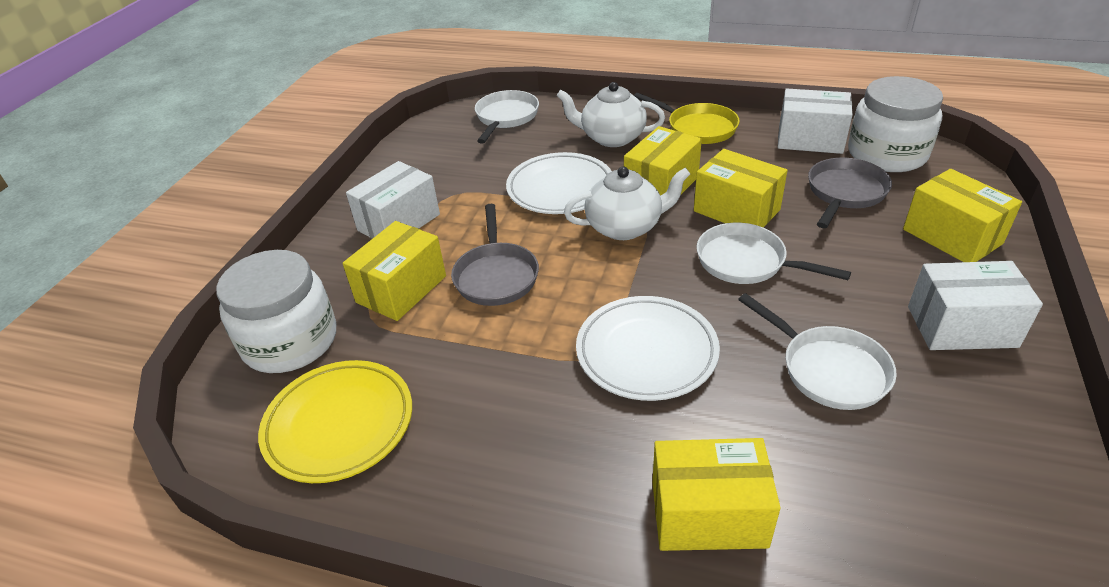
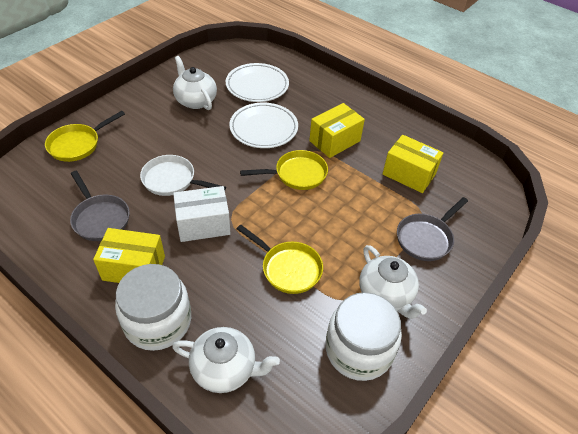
white box: 3 -> 1
white pan: 3 -> 1
white teapot: 2 -> 3
yellow box: 5 -> 3
yellow pan: 1 -> 3
yellow plate: 1 -> 0

